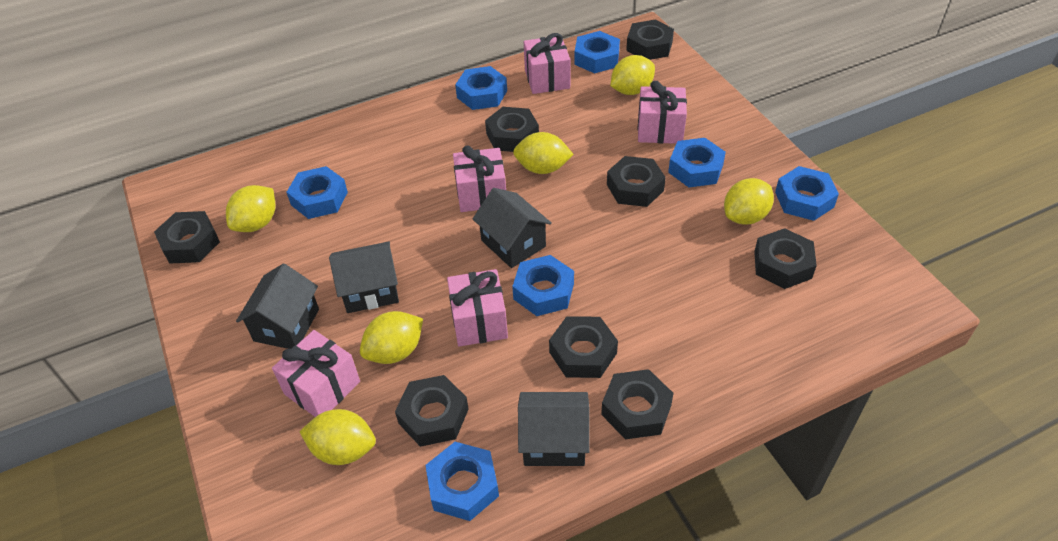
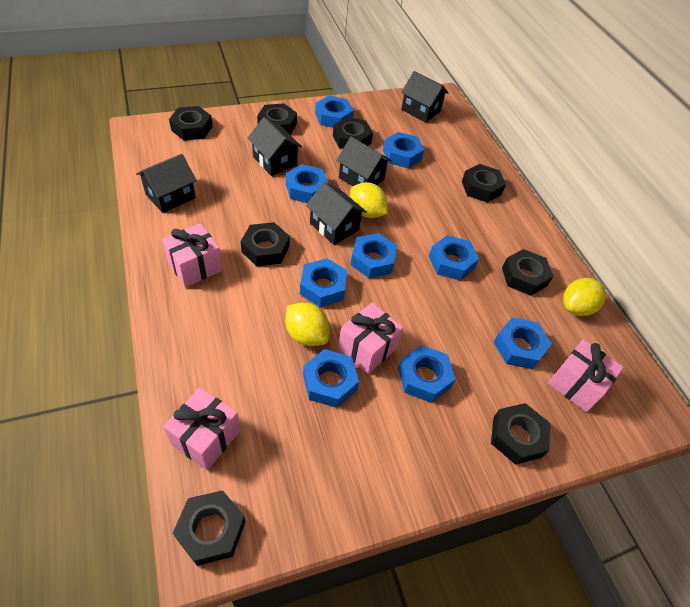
black house: 4 -> 5
blue nut: 7 -> 9
pink gift: 5 -> 4
yellow lemon: 6 -> 3

